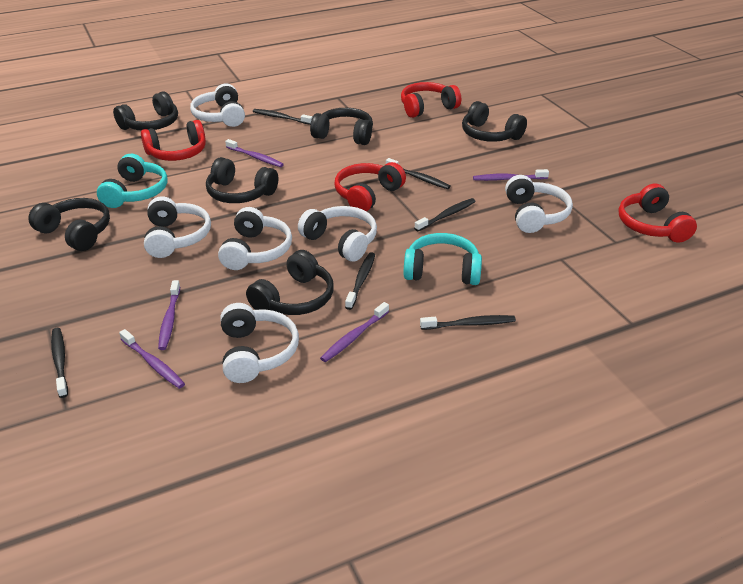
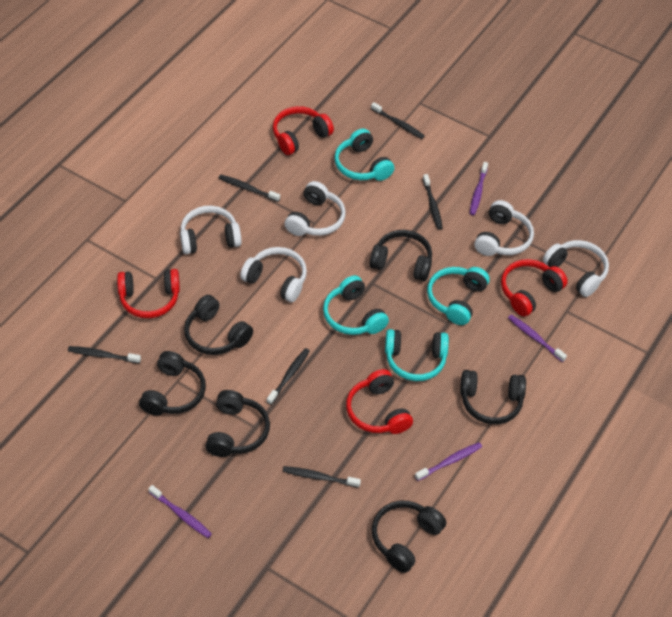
purple toothbrush: 5 -> 4
turquoise headphones: 2 -> 4
white headphones: 6 -> 5

